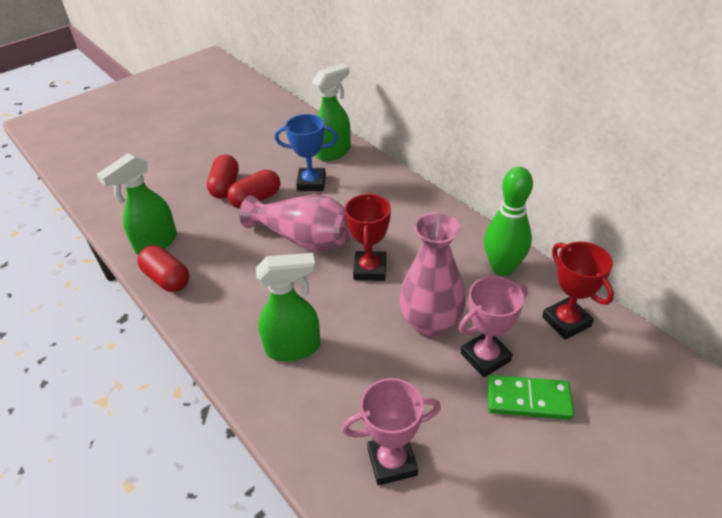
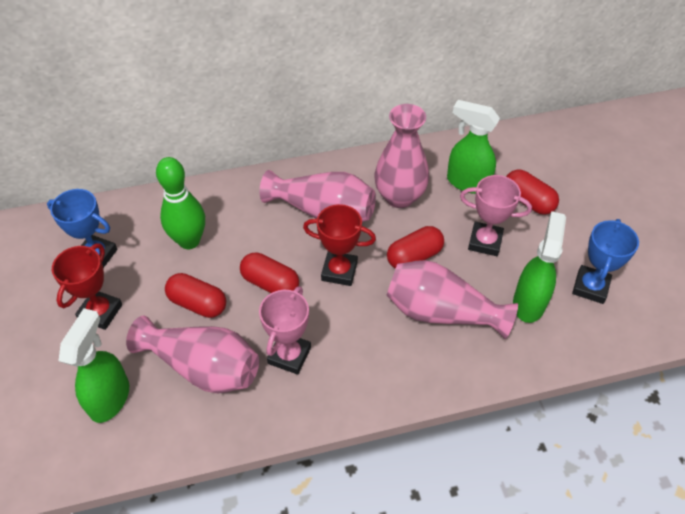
blue trophy: 1 -> 2
green domino: 1 -> 0
pink vase: 2 -> 4
red capsule: 3 -> 4

